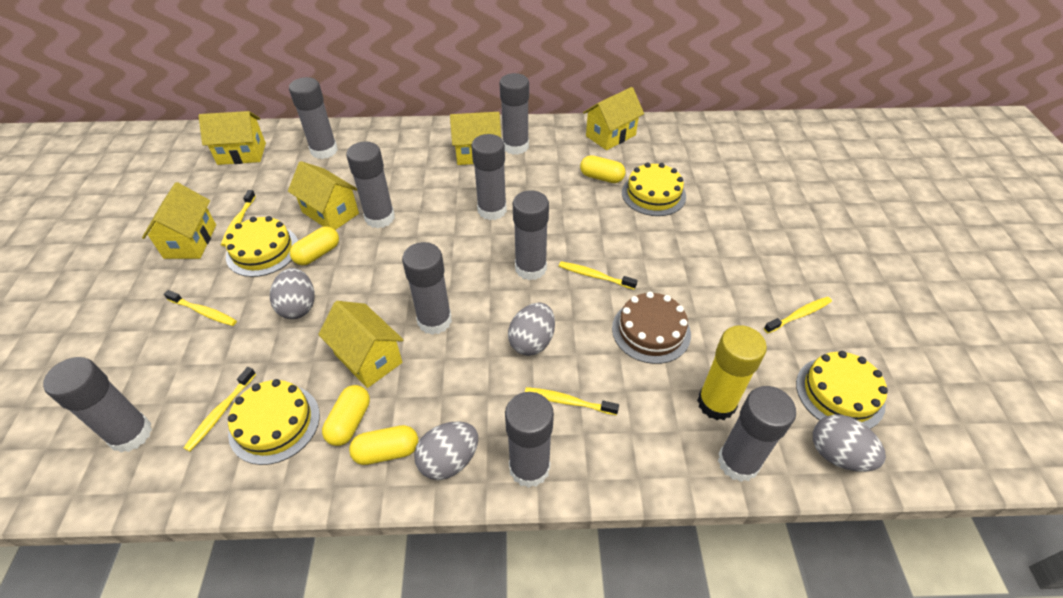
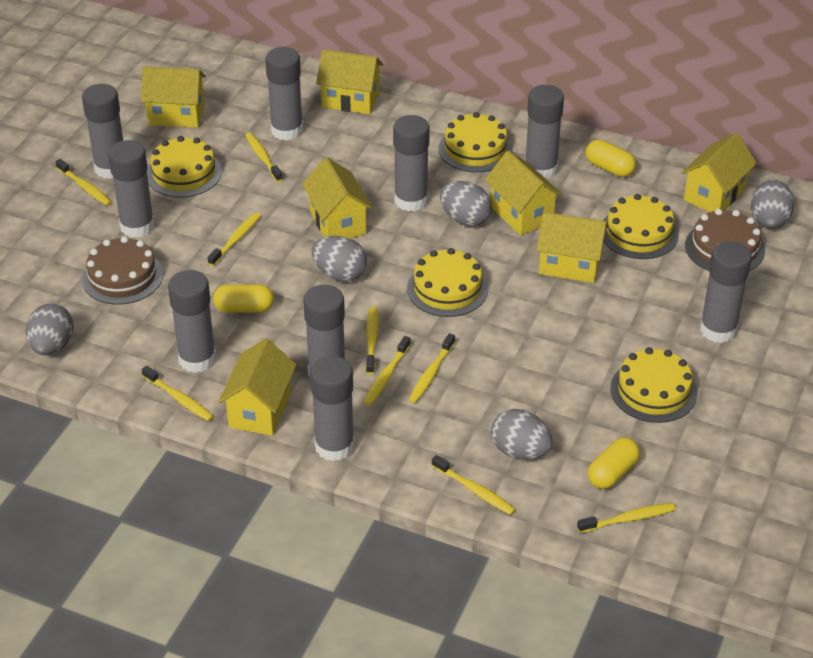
brown cake: 1 -> 2
grey egg: 4 -> 5
yellow cake: 4 -> 5
yellow capsule: 4 -> 3
yellow glue stick: 1 -> 0
yellow house: 6 -> 7
yellow toothbrush: 6 -> 9

